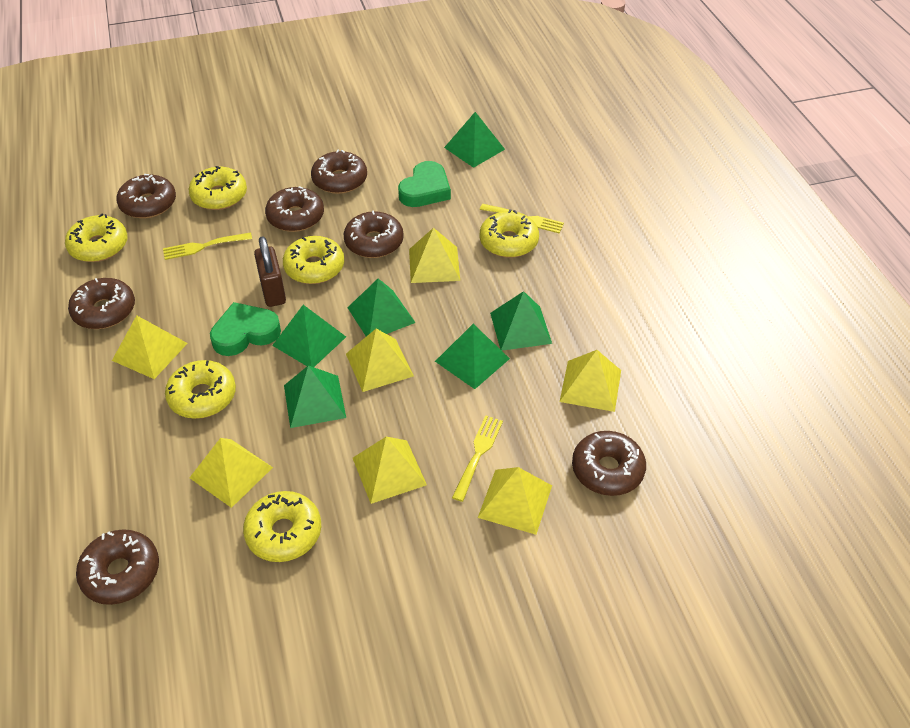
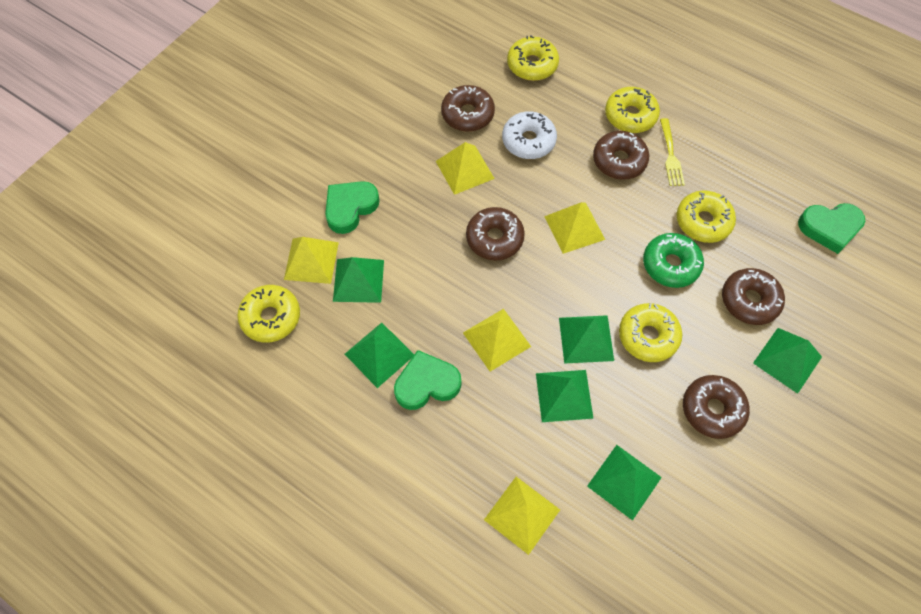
brown donut: 7 -> 5
brown padlock: 1 -> 0
green donut: 0 -> 1
green heart: 2 -> 3
white donut: 0 -> 1
yellow donut: 6 -> 5
yellow fork: 3 -> 1
yellow pyramid: 7 -> 5

